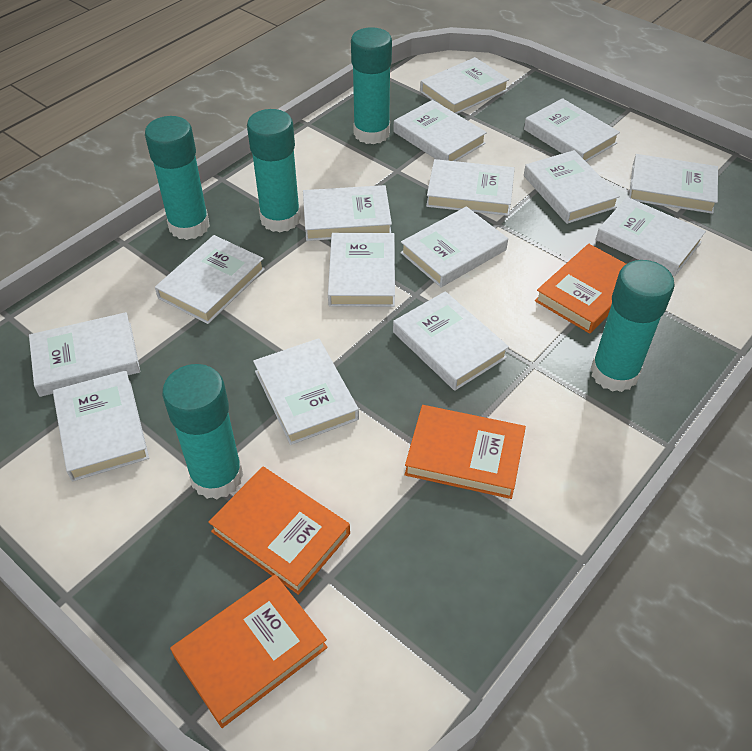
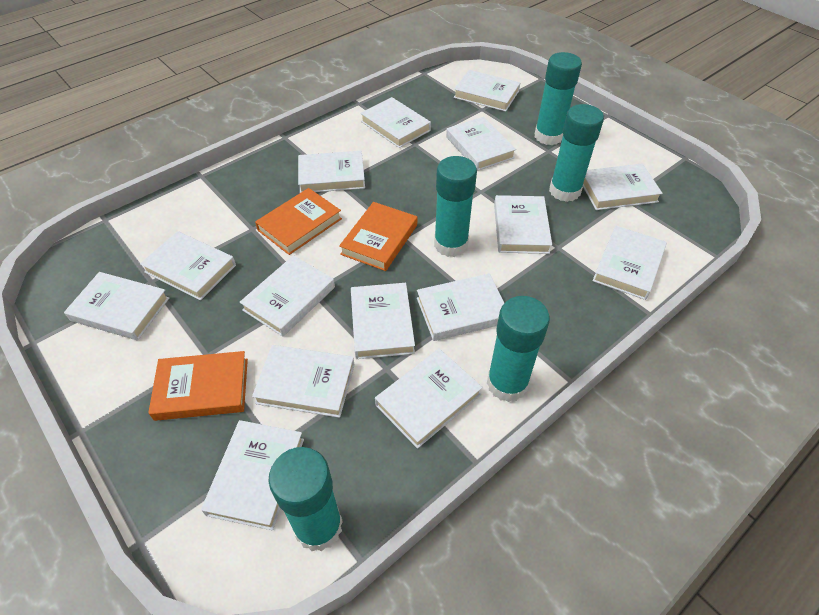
orange book: 4 -> 3

